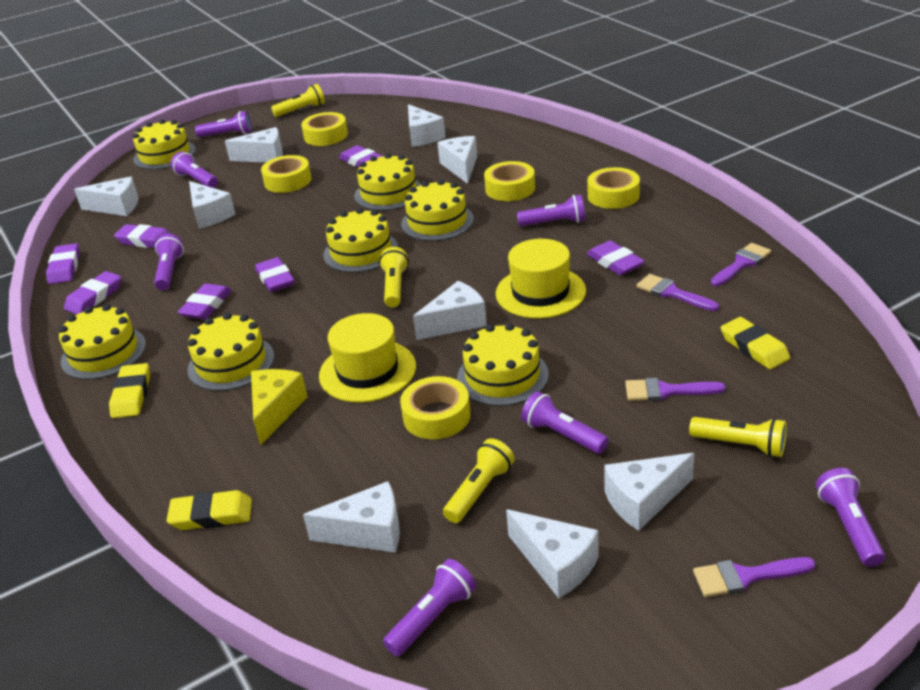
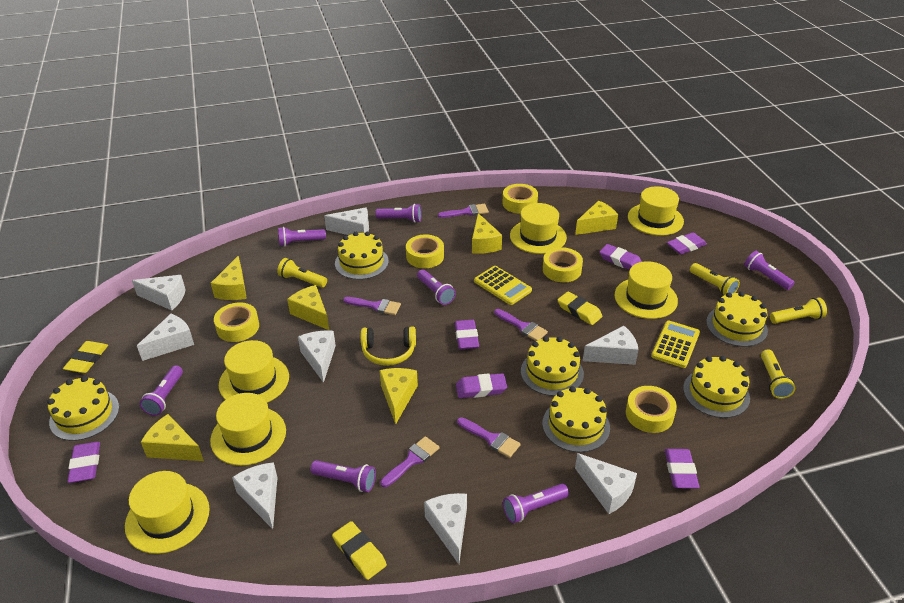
purple brush: 4 -> 5
purple eraser: 7 -> 6
white cheese: 9 -> 8
yellow cake: 7 -> 6
yellow calculator: 0 -> 2
yellow cheese: 1 -> 6
yellow hat: 2 -> 6
yellow headphones: 0 -> 1

